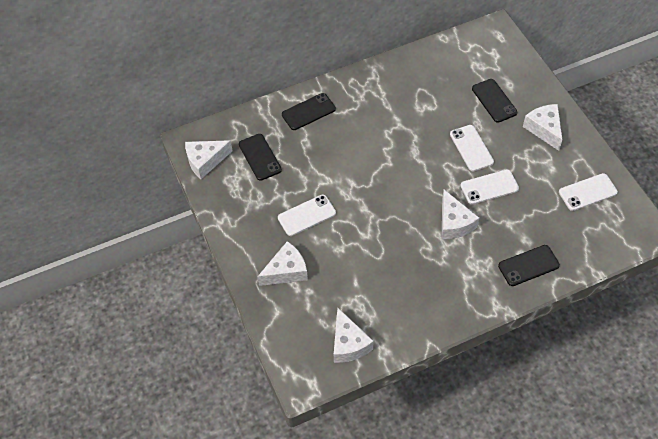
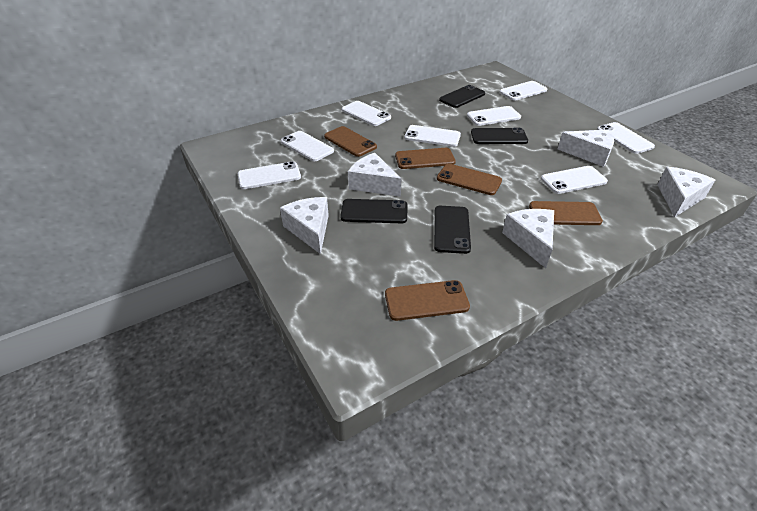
brown phone: 0 -> 5
white phone: 4 -> 8

